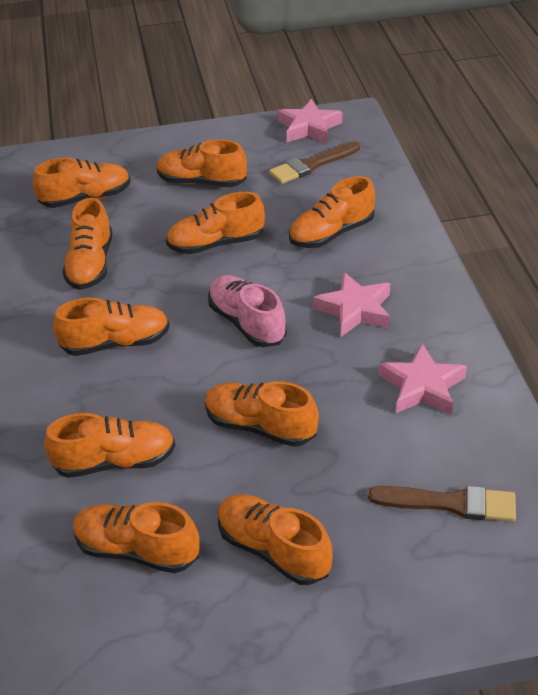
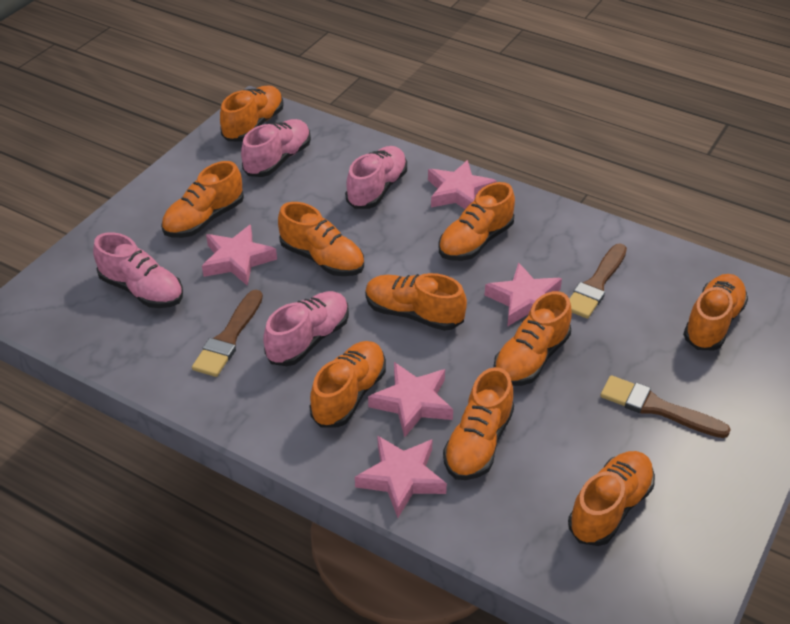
brown brush: 2 -> 3
pink shoe: 1 -> 4
pink star: 3 -> 5

